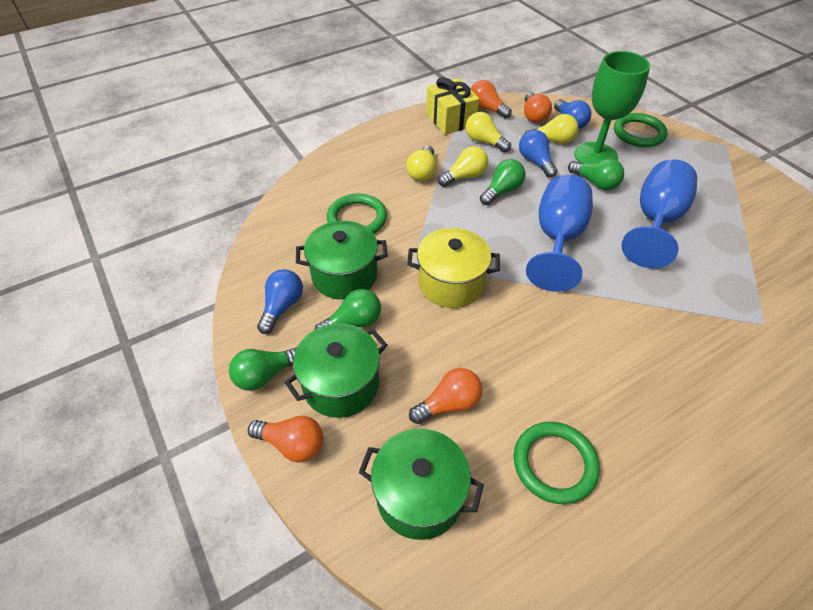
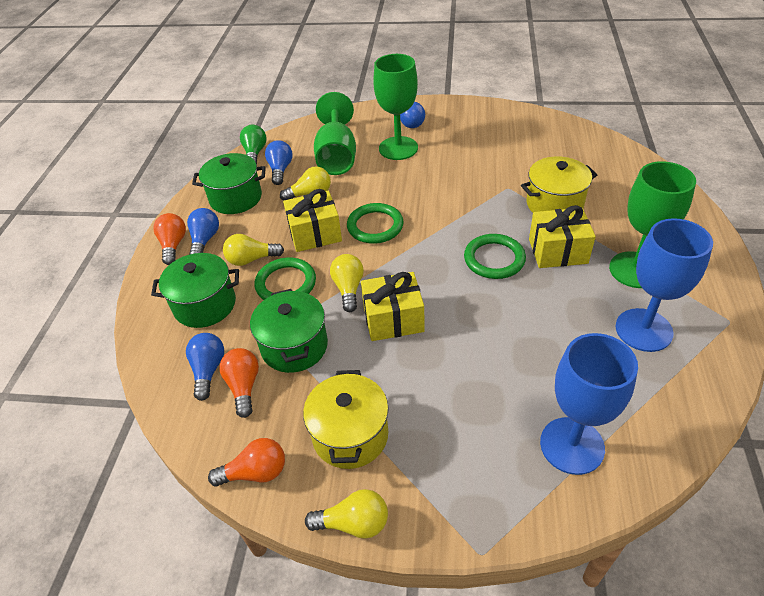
blue light bulb: 3 -> 4
green goblet: 1 -> 3
green light bulb: 4 -> 1
orange light bulb: 4 -> 3
yellow gift: 1 -> 3
yellow pot: 1 -> 2

